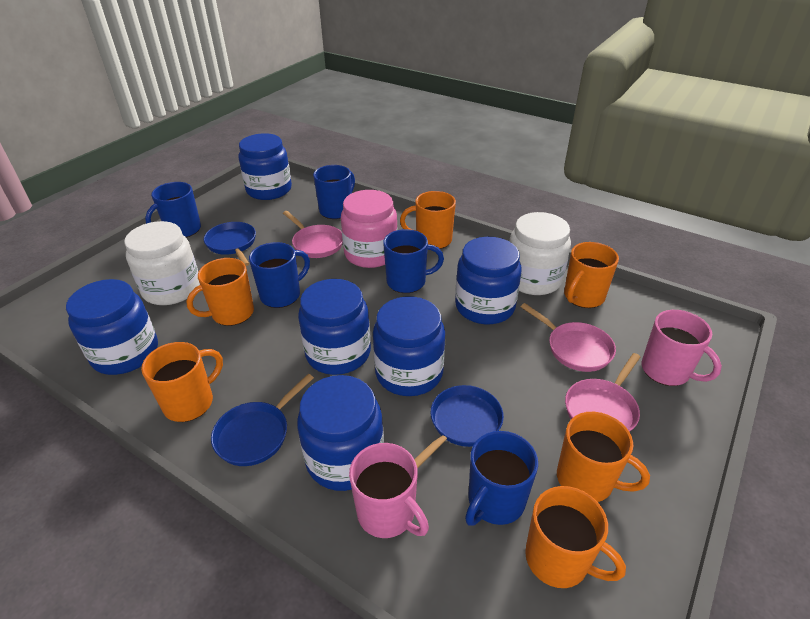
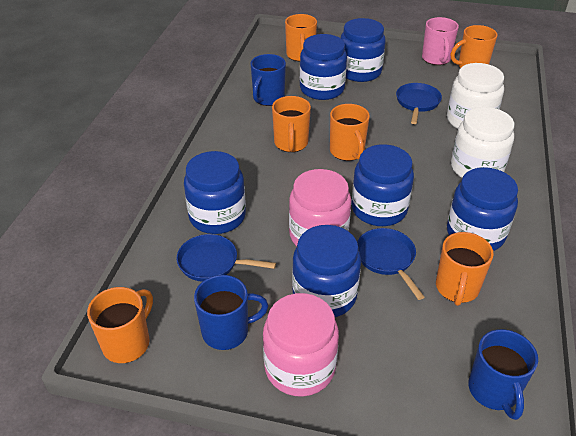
blue mug: 5 -> 3
pink jar: 1 -> 2
pink mug: 2 -> 1
pink pan: 3 -> 0

